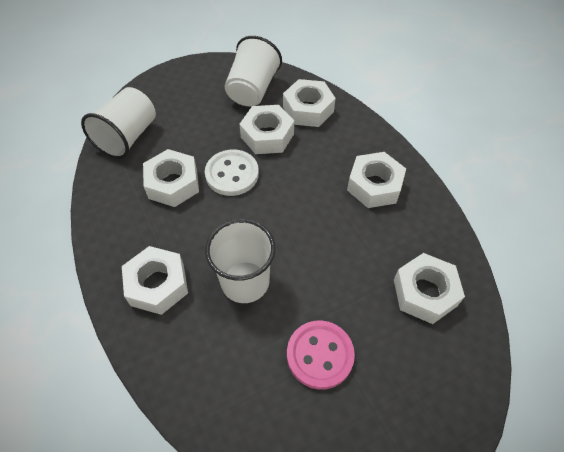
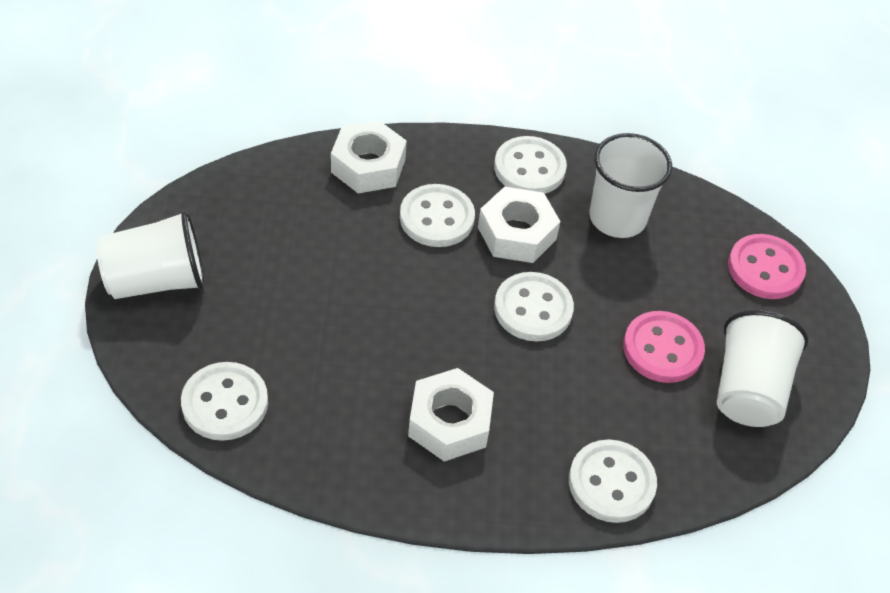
pink button: 1 -> 2
white button: 1 -> 5
white nut: 6 -> 3

